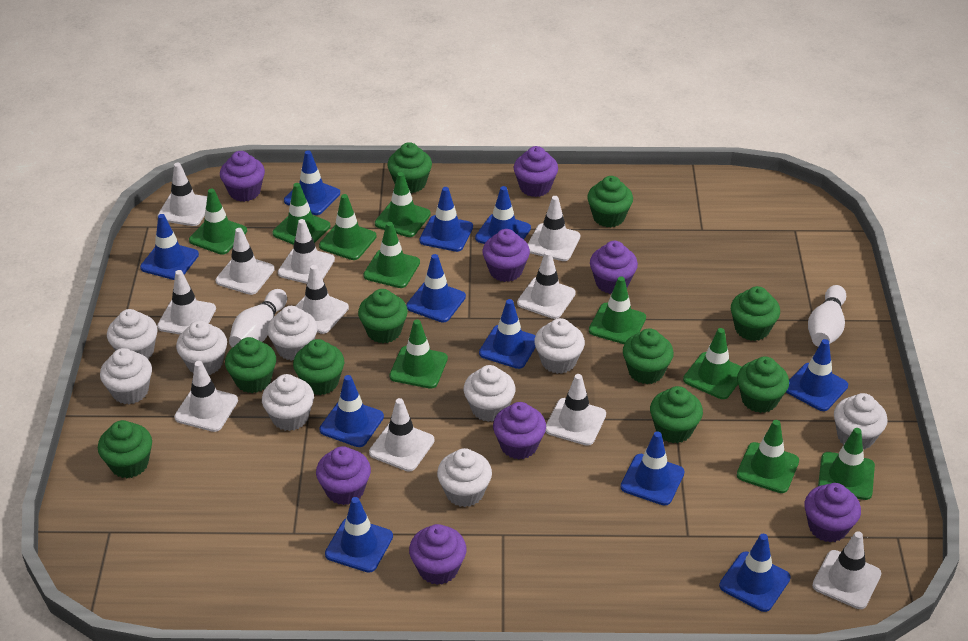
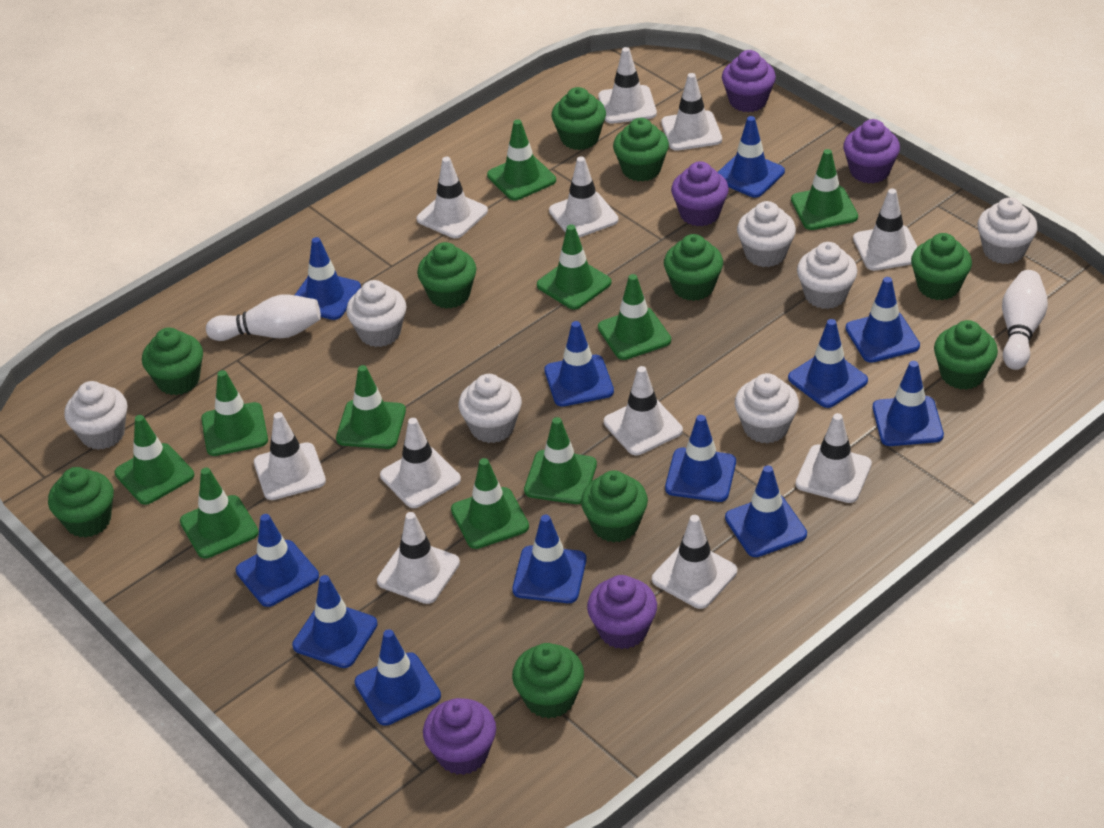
blue traffic cone: 11 -> 12
purple cupcake: 8 -> 5
white cupcake: 9 -> 7

